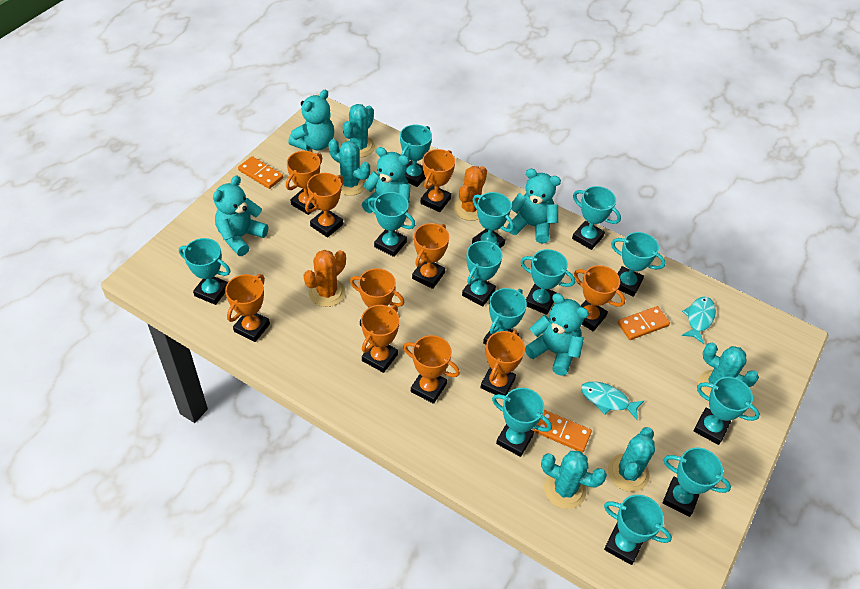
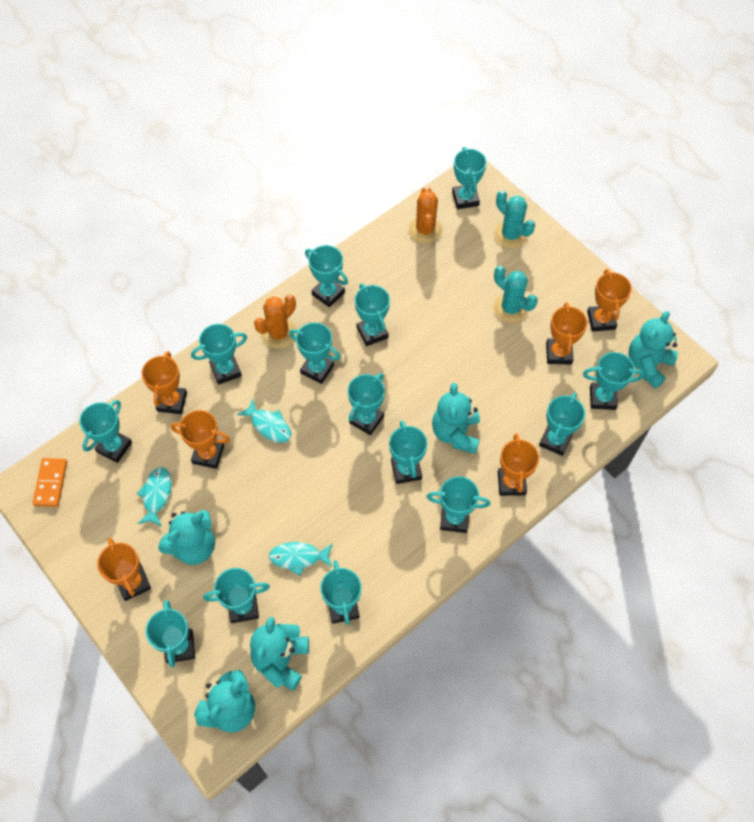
orange domino: 3 -> 1
orange trophy: 10 -> 6
turquoise cactus: 5 -> 2
turquoise fish: 2 -> 3
turquoise trophy: 13 -> 14

